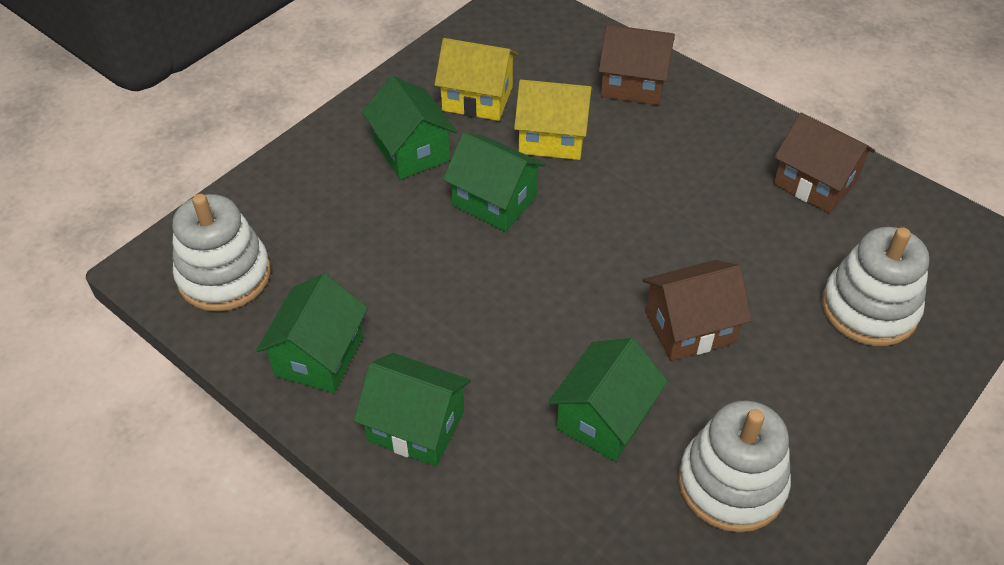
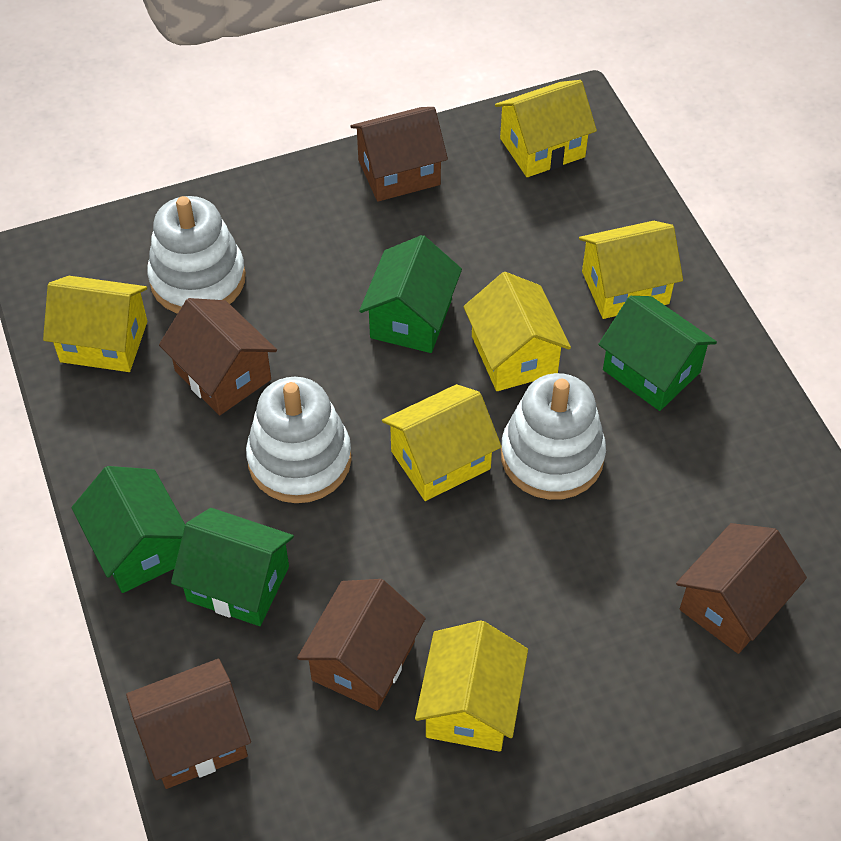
brown house: 3 -> 5
green house: 5 -> 4
yellow house: 2 -> 6

